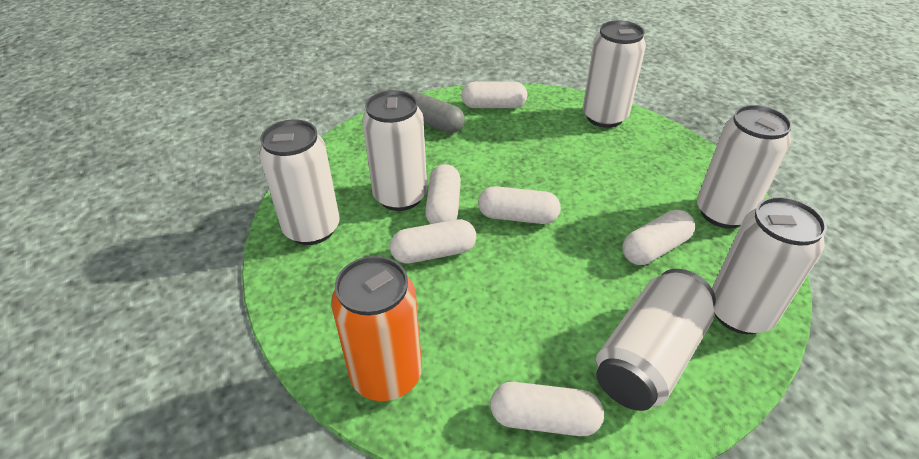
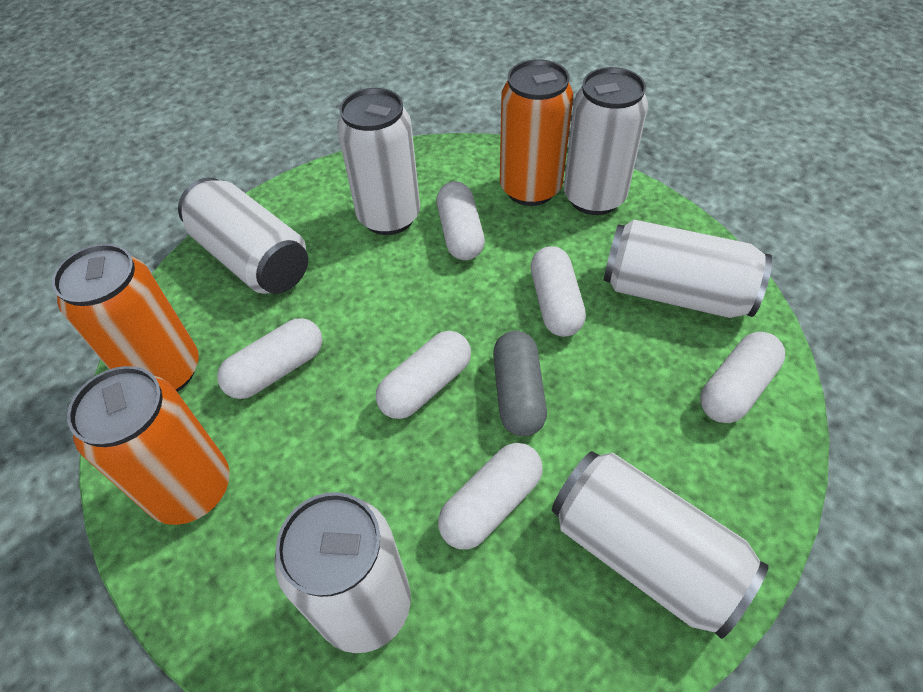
orange can: 1 -> 3

